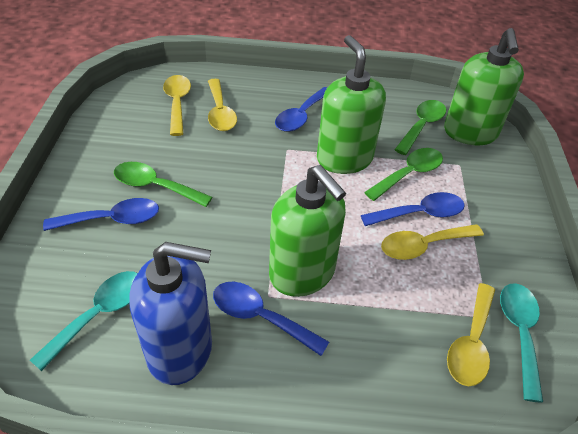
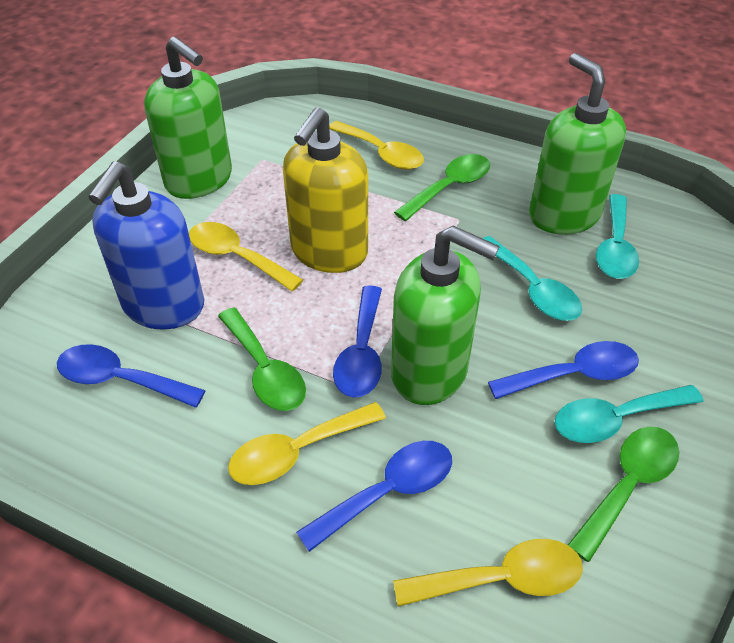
turquoise spoon: 2 -> 3
yellow soap dispenser: 0 -> 1

